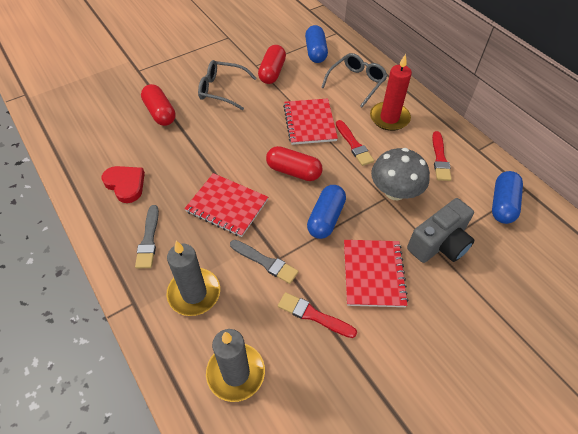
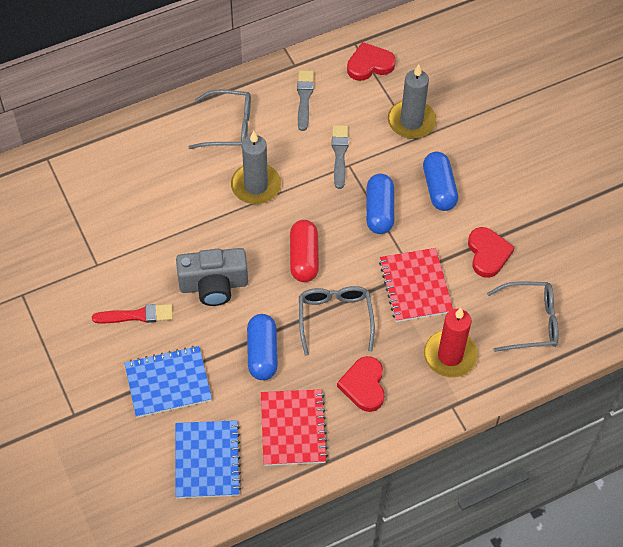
blue notebook: 0 -> 2
grey glasses: 2 -> 3
grey mushroom: 1 -> 0
red brush: 3 -> 1
red capsule: 3 -> 1
red heart: 1 -> 3
red notebook: 3 -> 2

